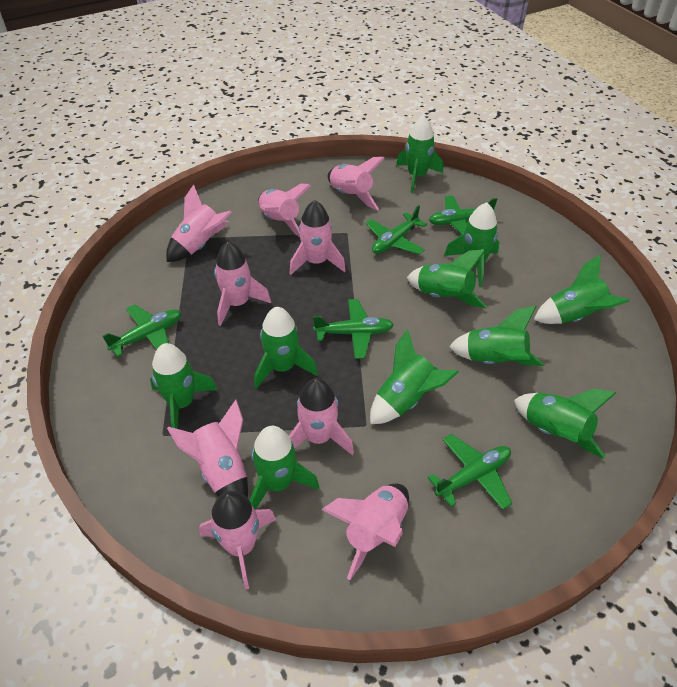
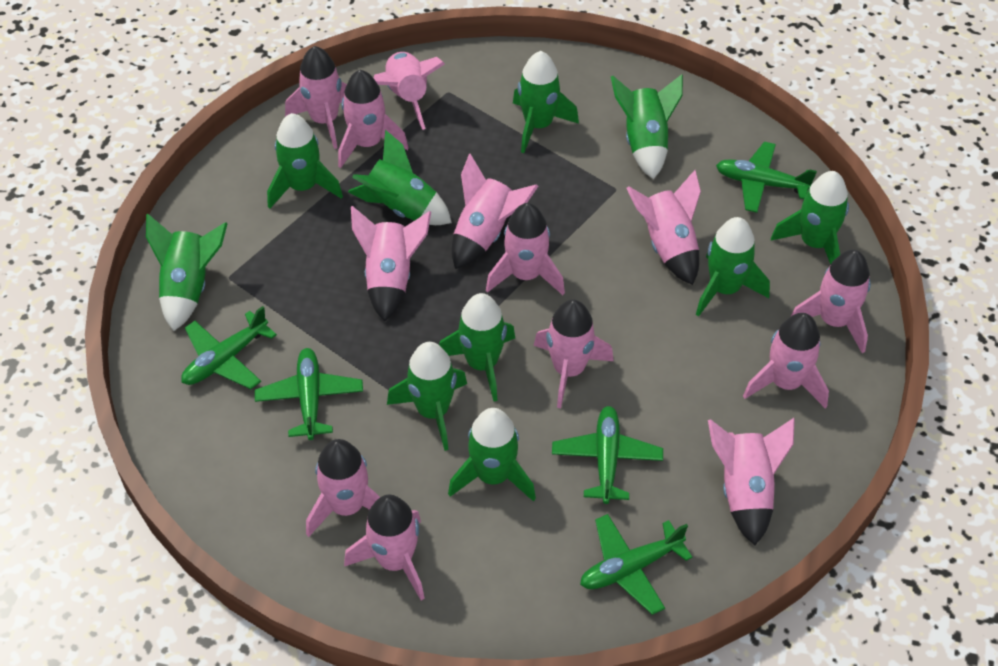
pink rocket: 9 -> 13

